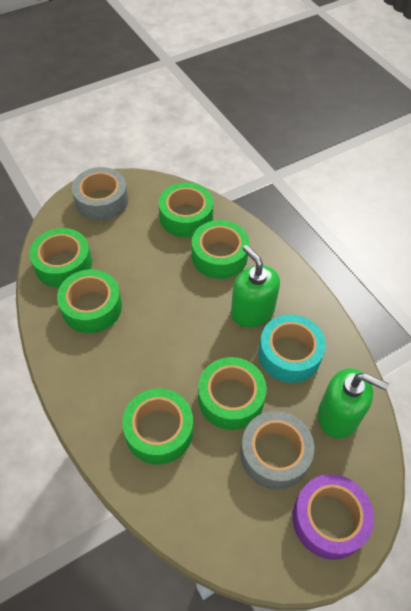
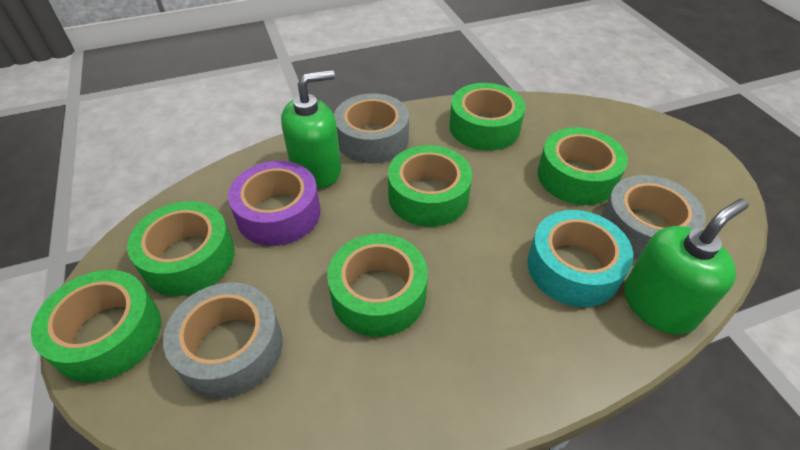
grey tape: 2 -> 3

